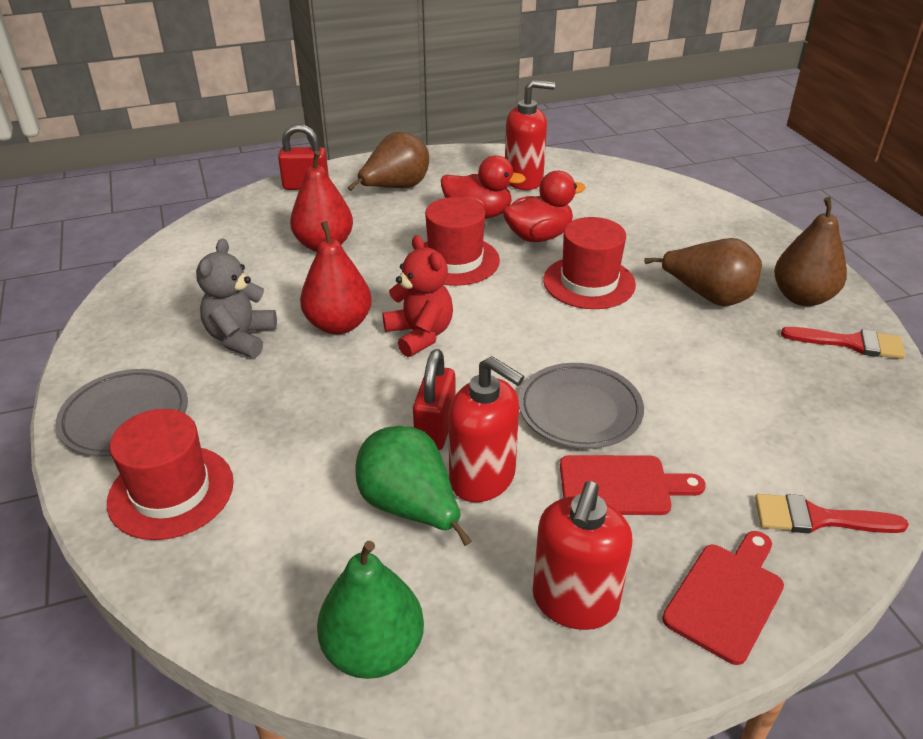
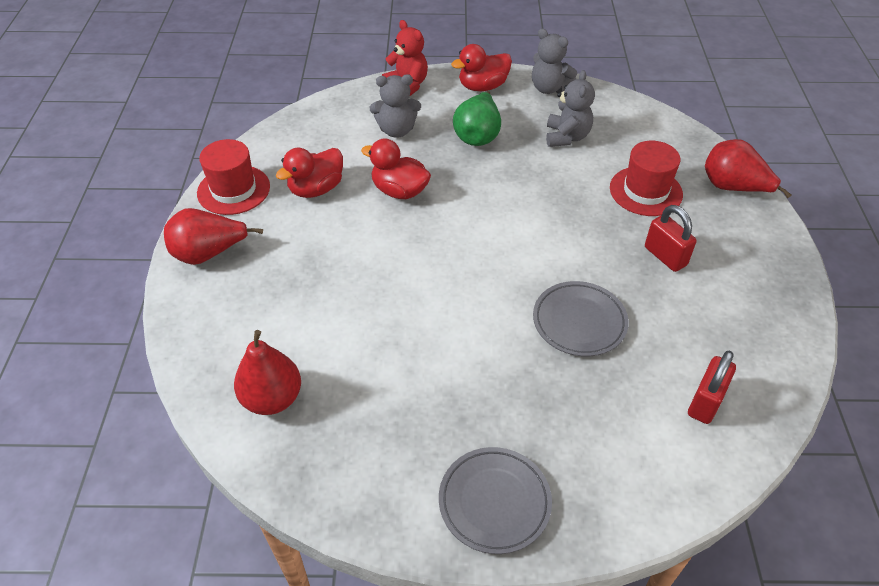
brown pear: 3 -> 0
green pear: 2 -> 1
grey teddy bear: 1 -> 3
red brush: 2 -> 0
red cutting board: 2 -> 0
red duck: 2 -> 3
red hat: 3 -> 2
red pear: 2 -> 3
red soap dispenser: 3 -> 0

